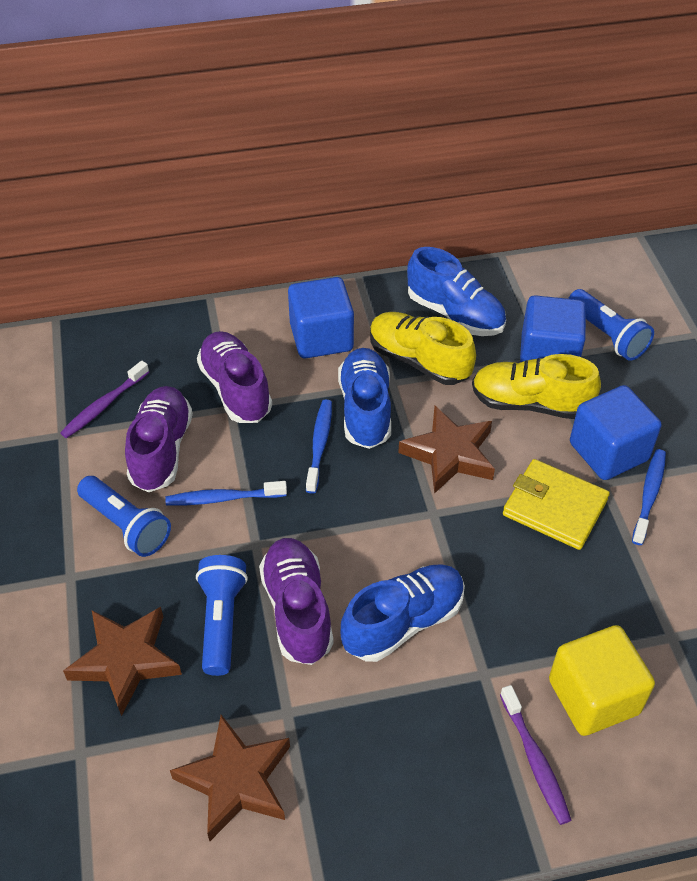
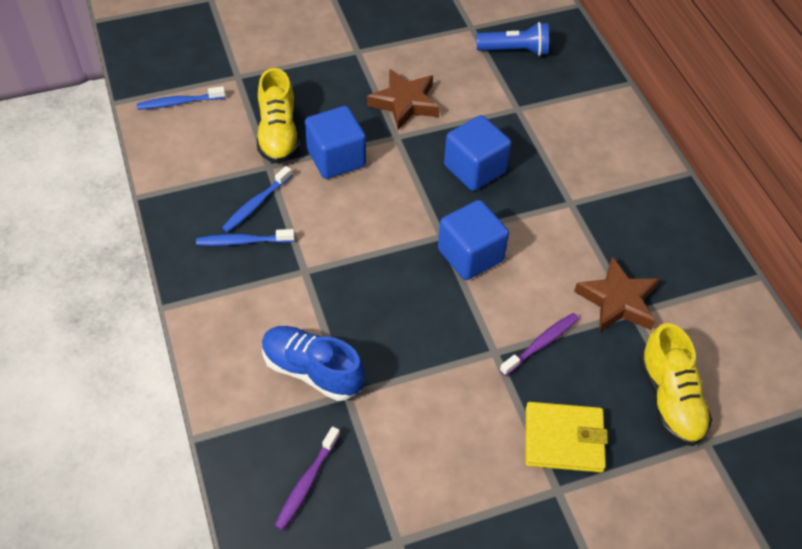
blue flashlight: 3 -> 1
blue shoe: 3 -> 1
brown star: 3 -> 2
purple shoe: 3 -> 0
yellow cube: 1 -> 0

